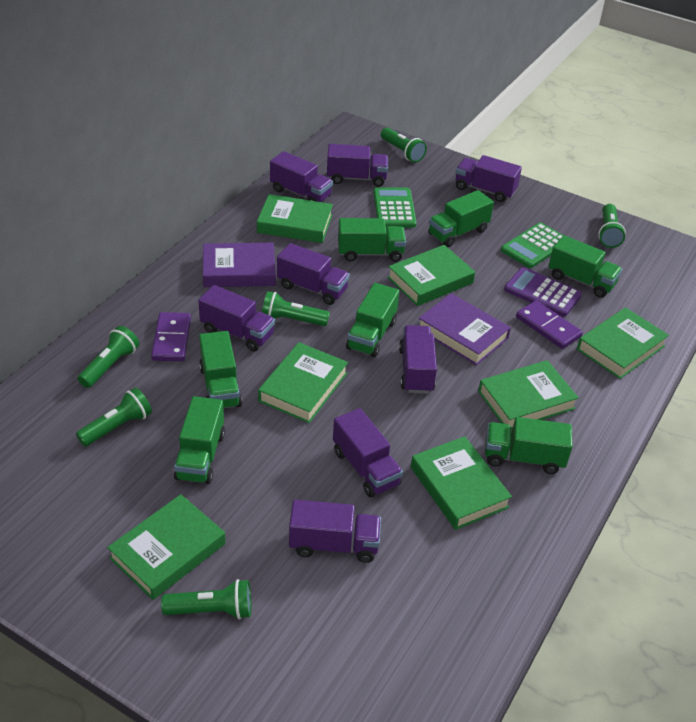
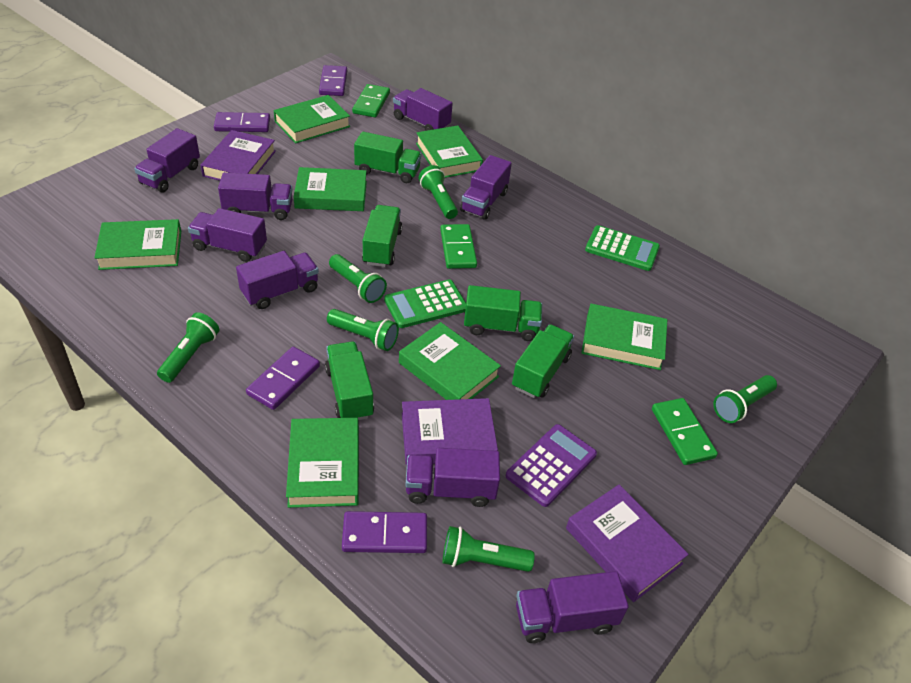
green domino: 0 -> 3
green truck: 7 -> 5
purple book: 2 -> 3
purple domino: 2 -> 4

